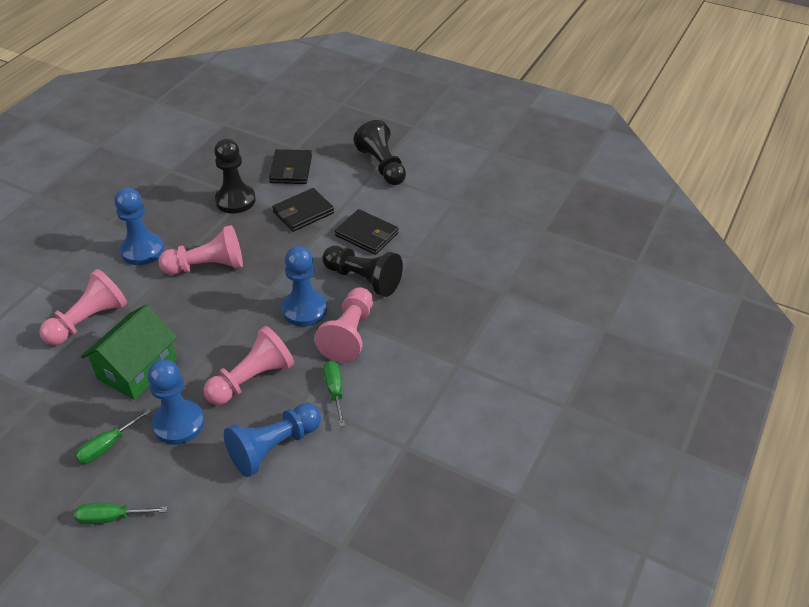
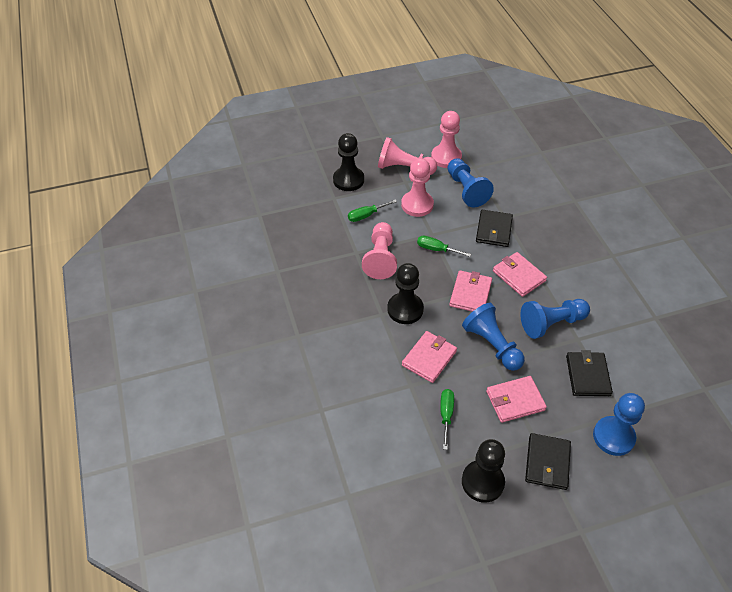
green house: 1 -> 0
pink wallet: 0 -> 4

